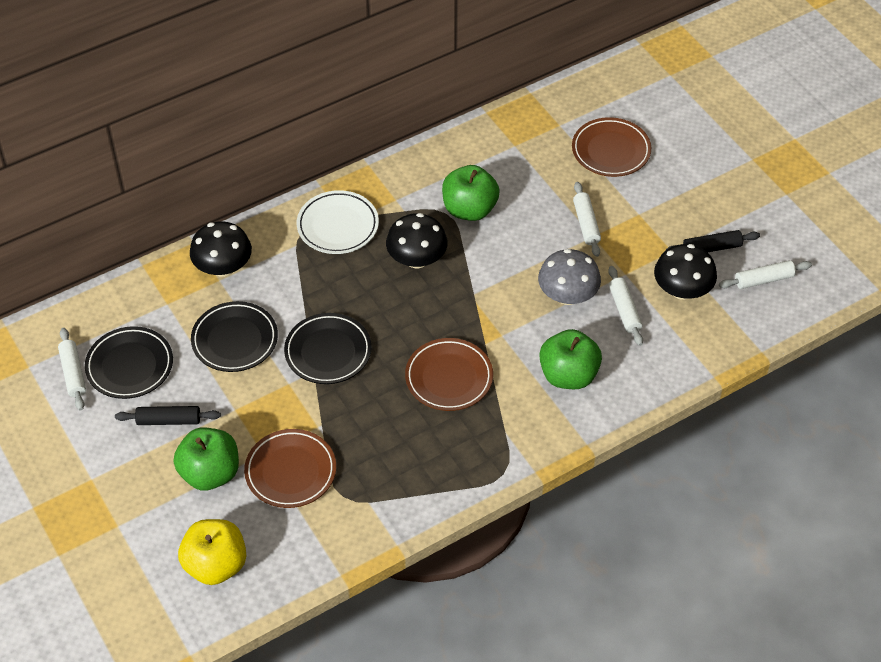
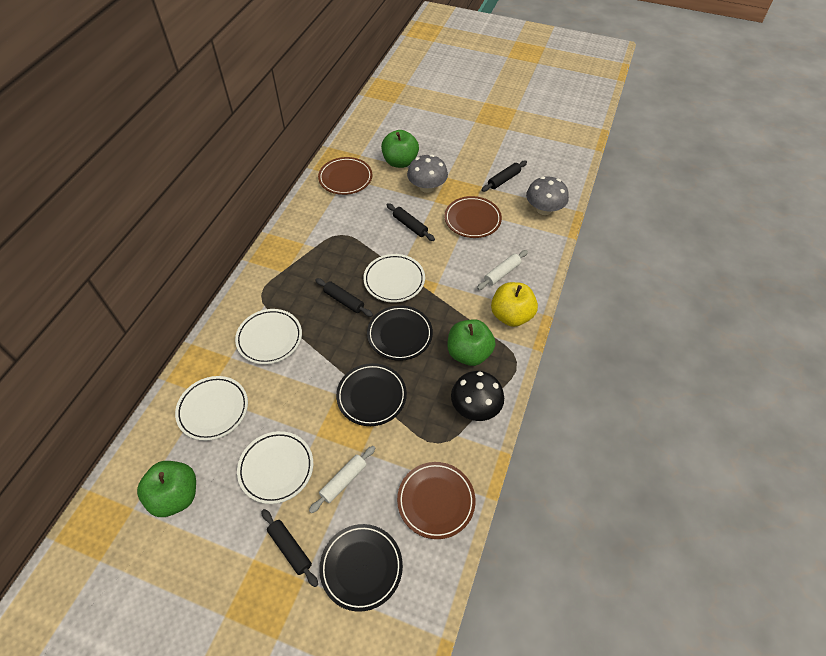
black mushroom: 3 -> 1
black rolling pin: 2 -> 4
grey mushroom: 1 -> 2
white plate: 1 -> 4
white rolling pin: 4 -> 2

